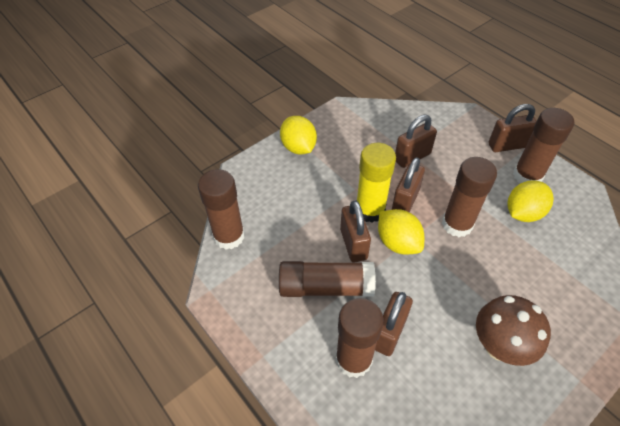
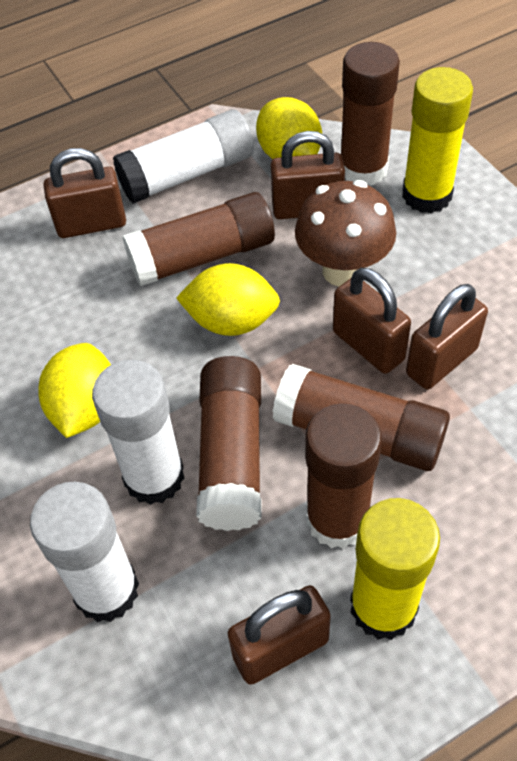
white glue stick: 0 -> 3
yellow glue stick: 1 -> 2

